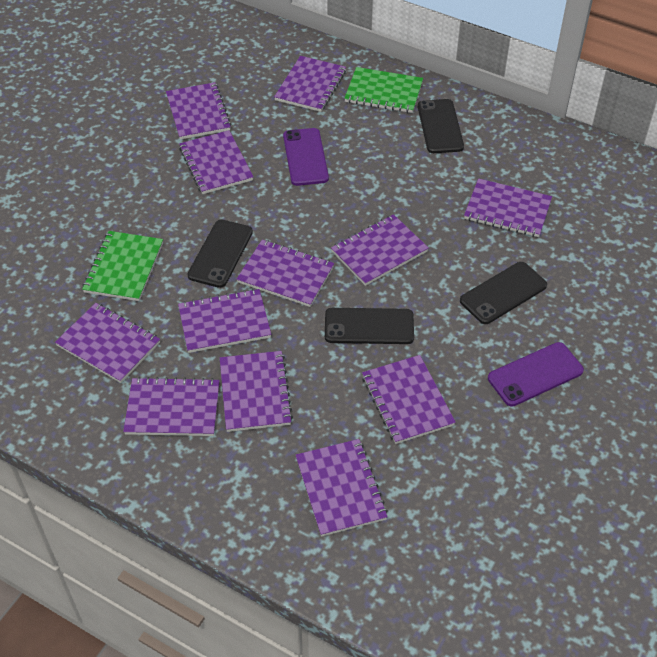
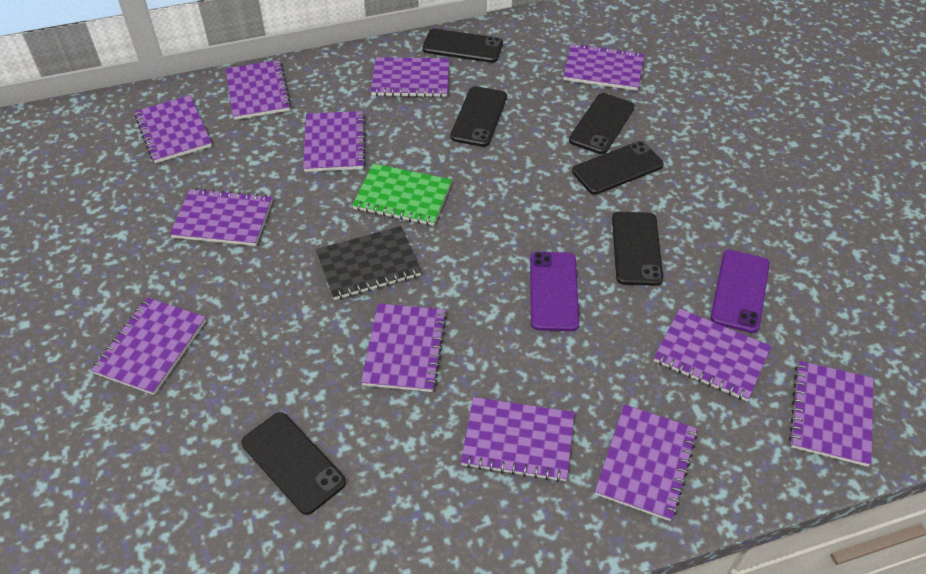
black notebook: 0 -> 1
black phone: 4 -> 6
green notebook: 2 -> 1

